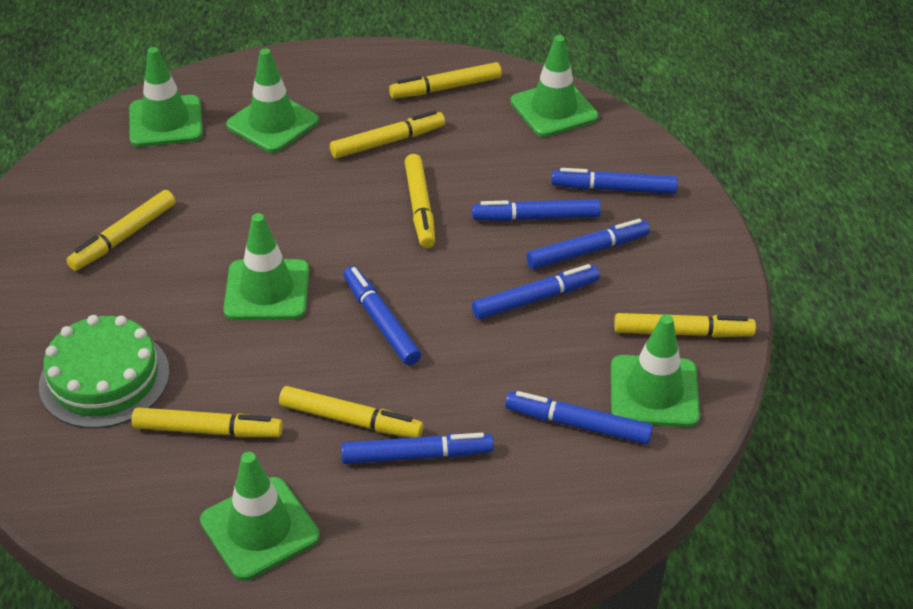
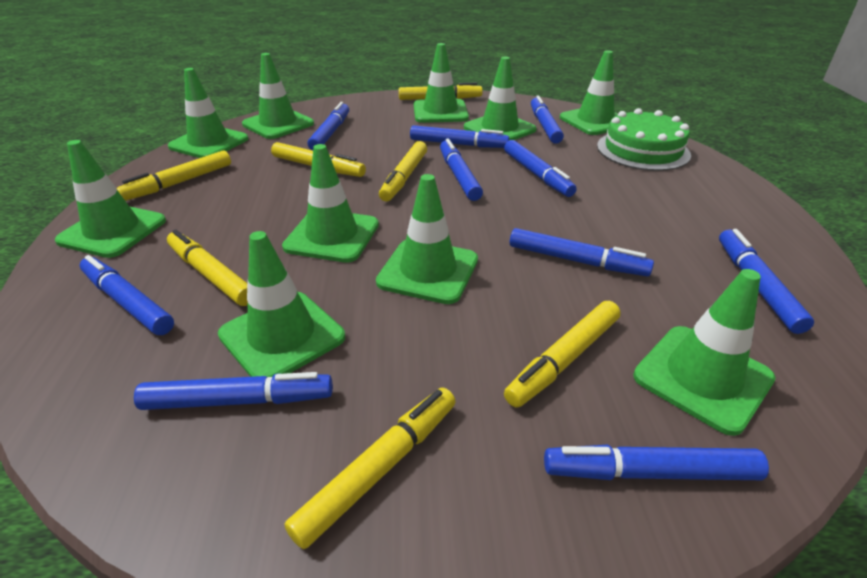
blue marker: 7 -> 10
green traffic cone: 6 -> 10

